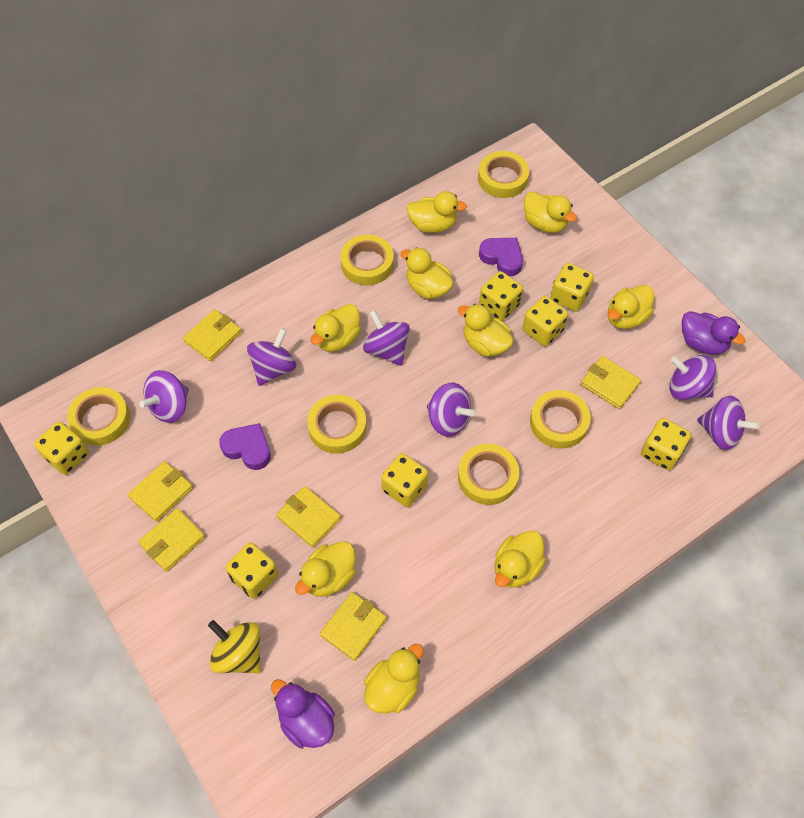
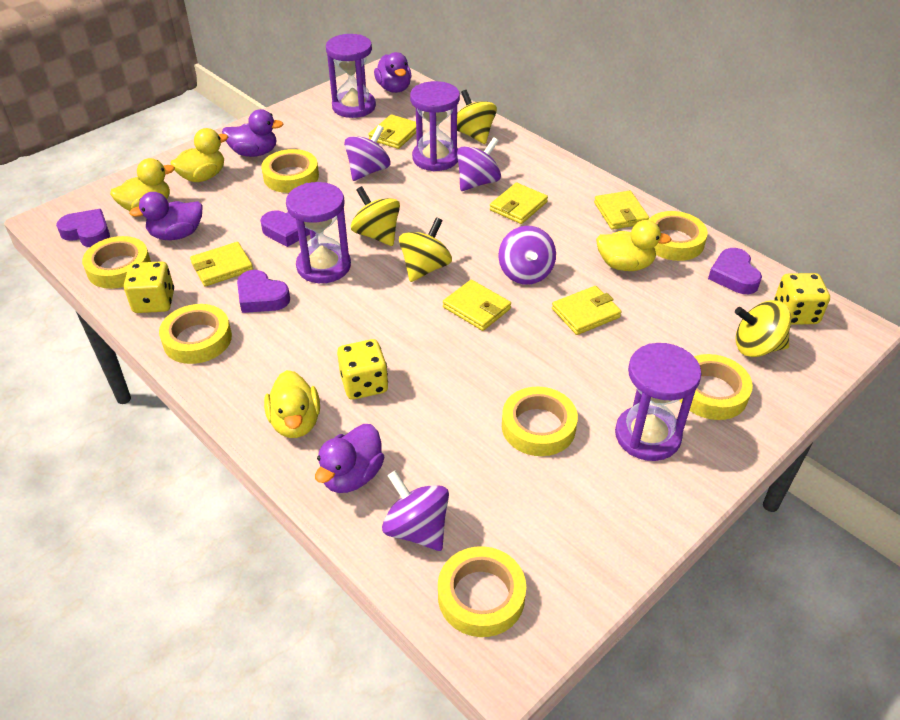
purple duck: 2 -> 4
purple heart: 2 -> 4
purple hourglass: 0 -> 4
purple spinning top: 6 -> 4
yellow dice: 7 -> 3
yellow duck: 9 -> 4
yellow spinning top: 1 -> 4
yellow tape: 6 -> 7

